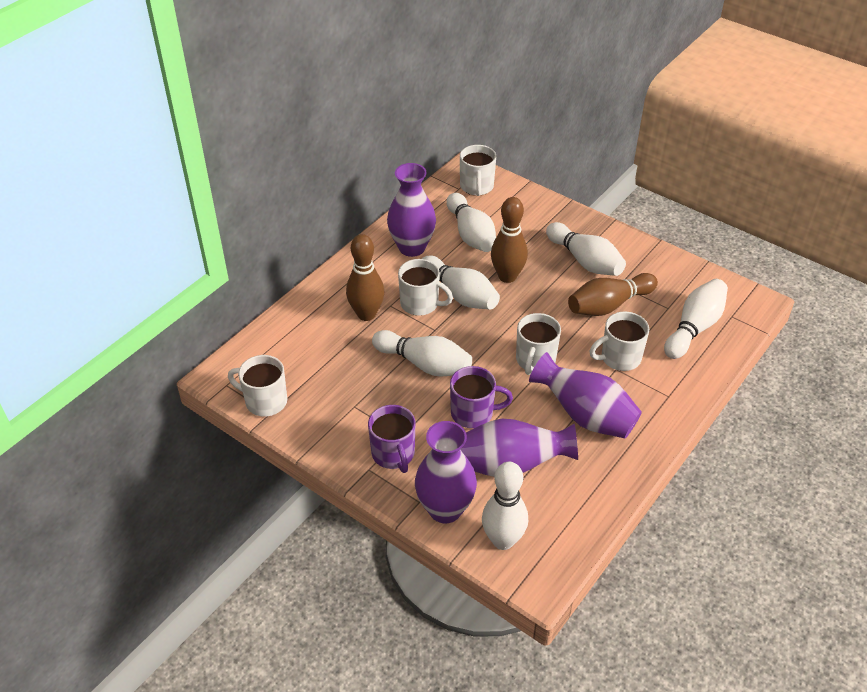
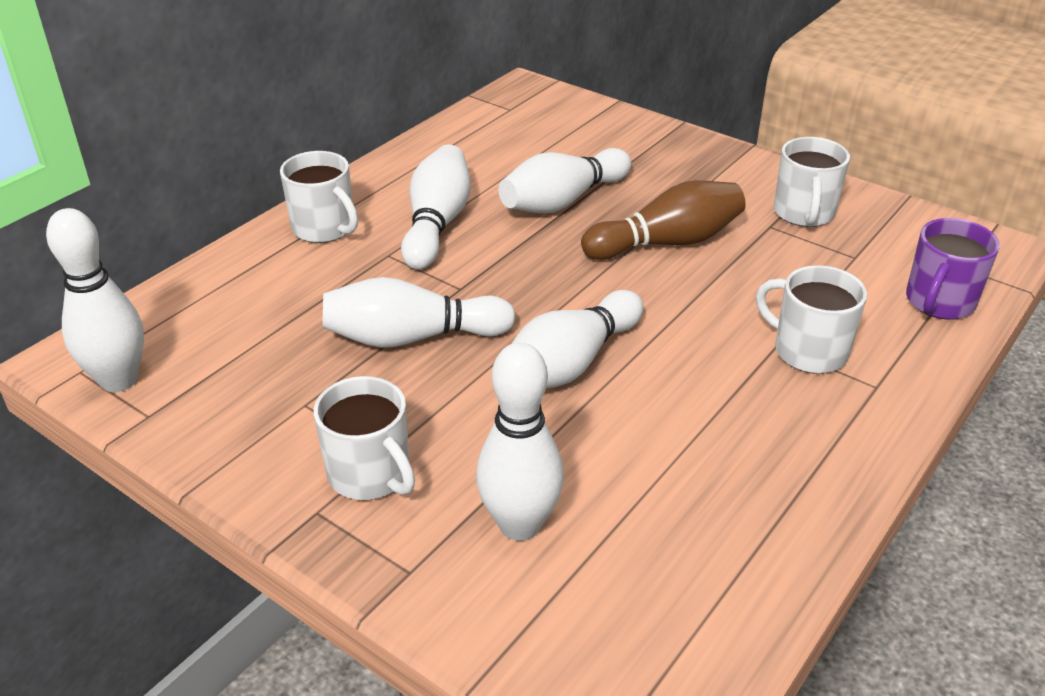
brown bowling pin: 3 -> 1
purple mug: 2 -> 1
purple vase: 4 -> 0
white mug: 5 -> 4

